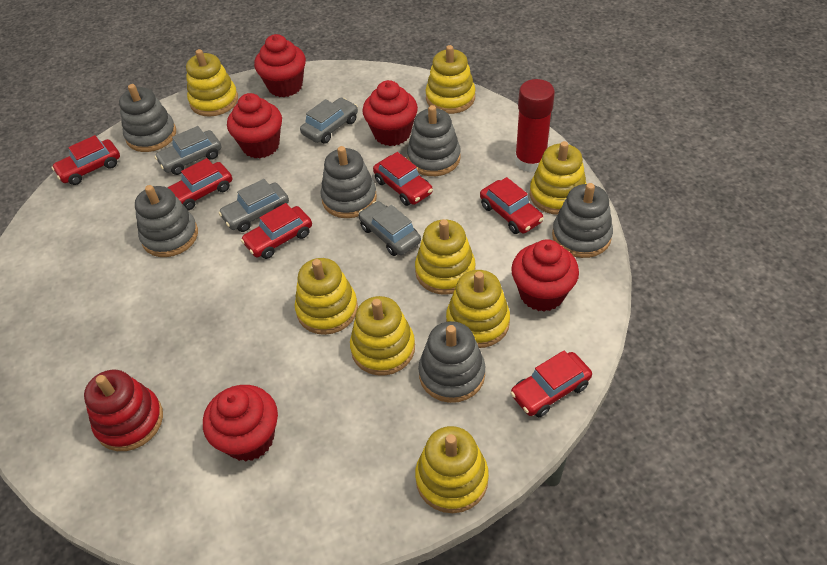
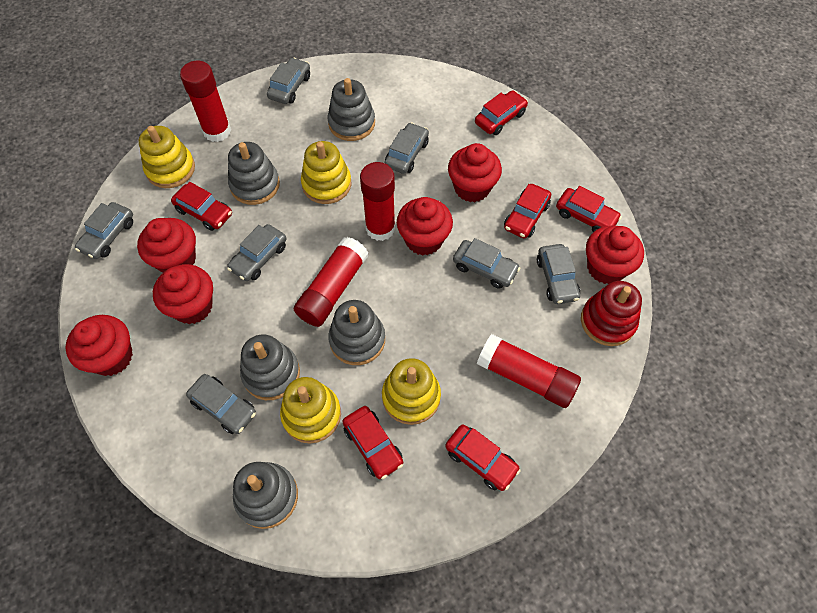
grey car: 4 -> 7
grey stacking toy: 6 -> 5
red cupcake: 5 -> 6
red glue stick: 1 -> 4
yellow stacking toy: 8 -> 4

